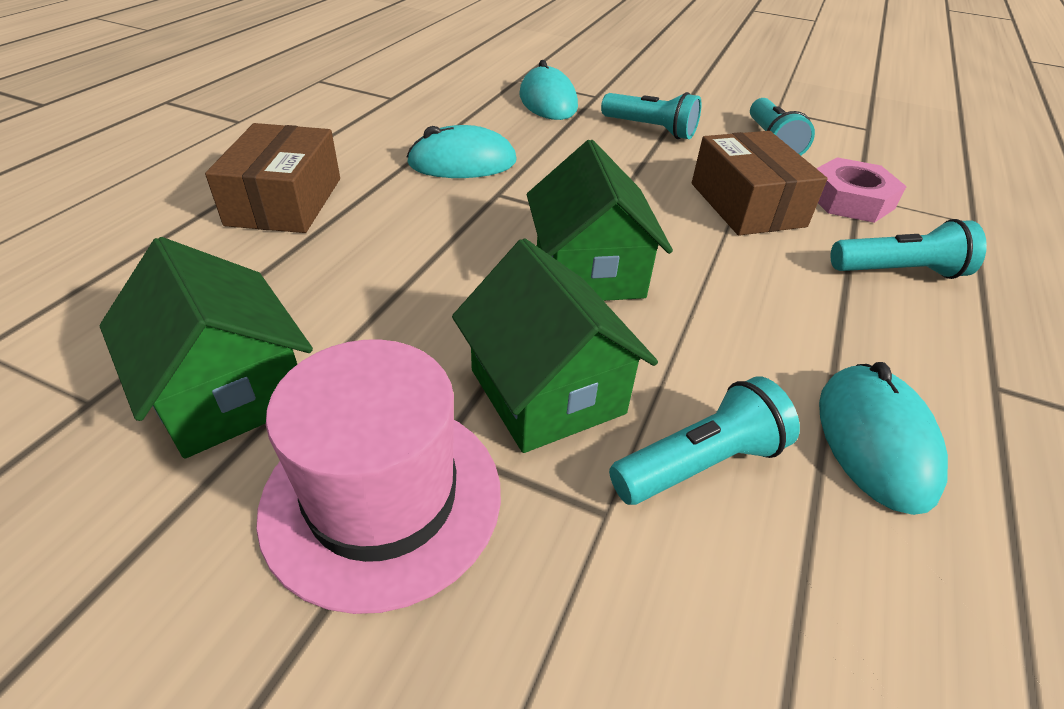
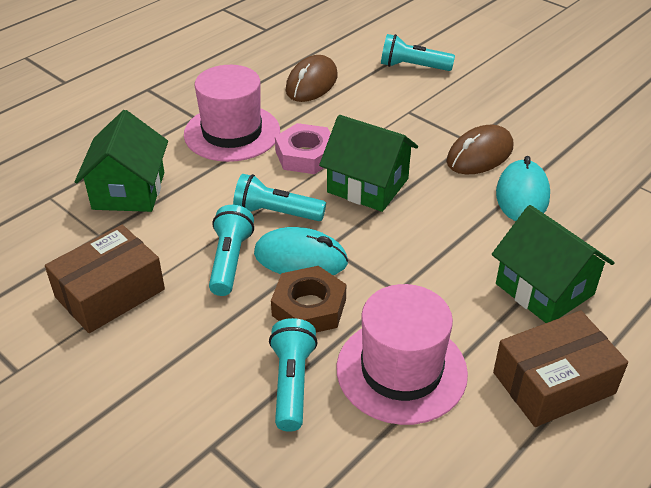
brown mouse: 0 -> 2
brown nut: 0 -> 1
pink hat: 1 -> 2
turquoise mouse: 3 -> 2

